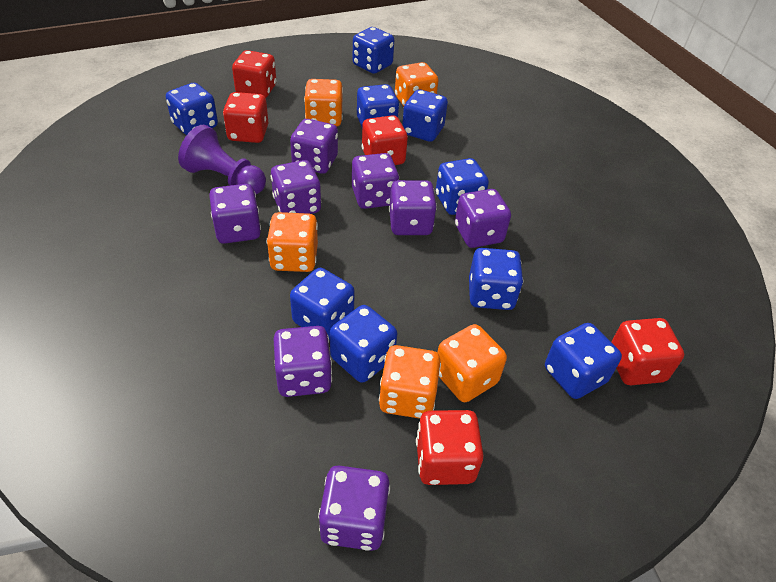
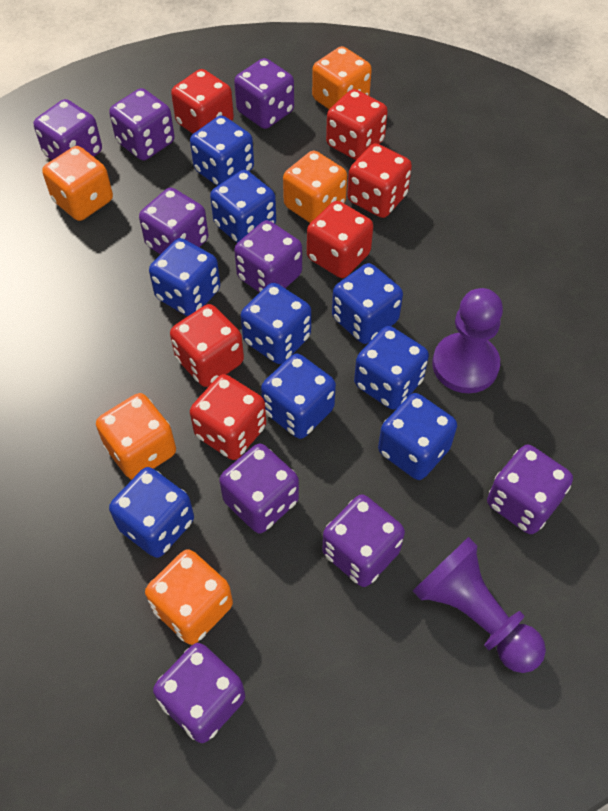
purple dice: 8 -> 9
purple pawn: 1 -> 2
red dice: 5 -> 6

